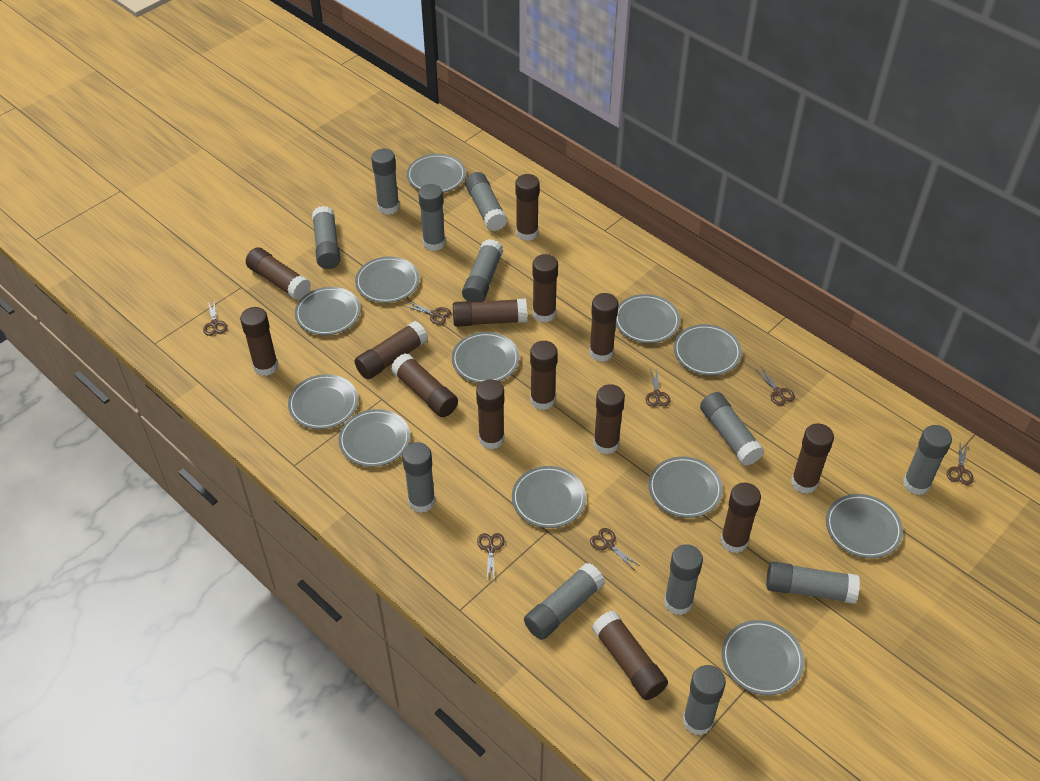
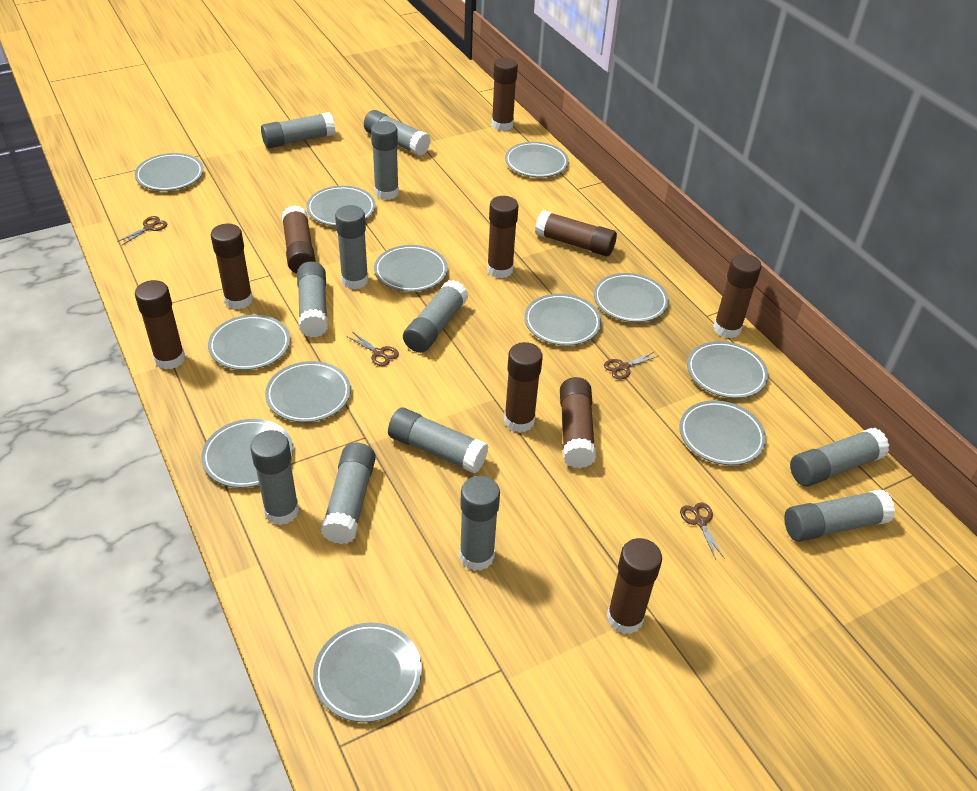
brown glue stick: 14 -> 10
brown scissors: 7 -> 4

